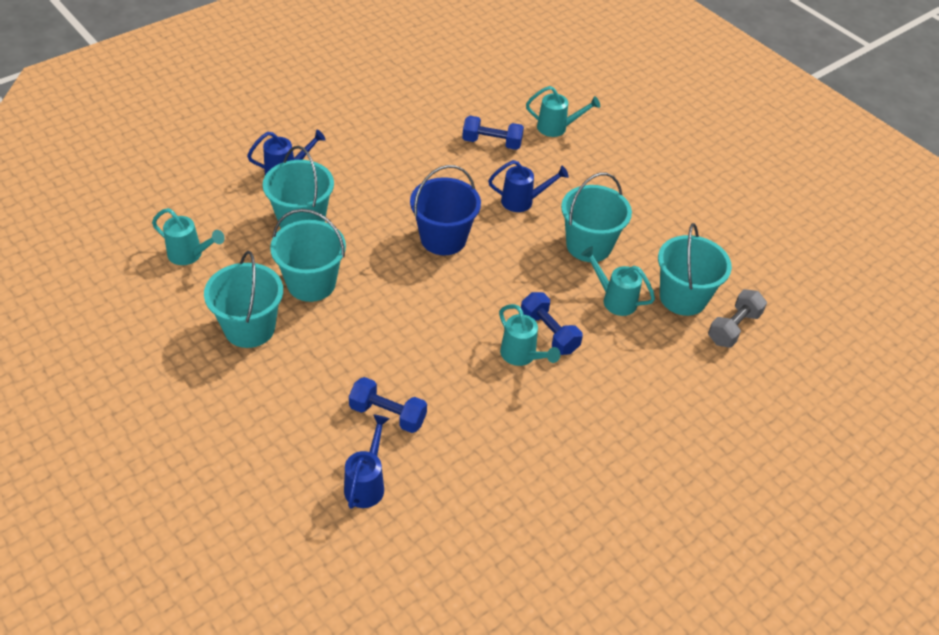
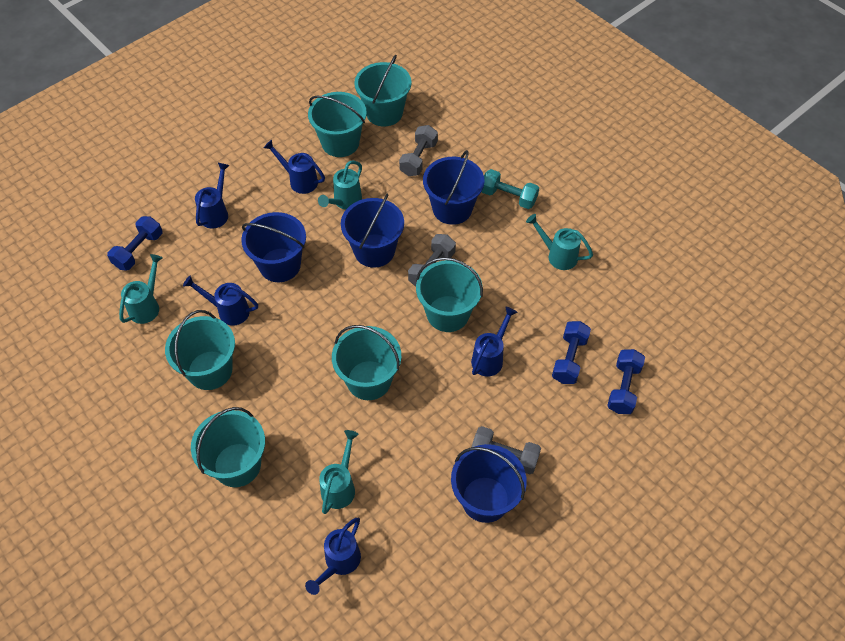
blue bucket: 1 -> 4
blue watering can: 3 -> 5
grey dumbbell: 1 -> 3
turquoise bucket: 5 -> 6
turquoise dumbbell: 0 -> 1

